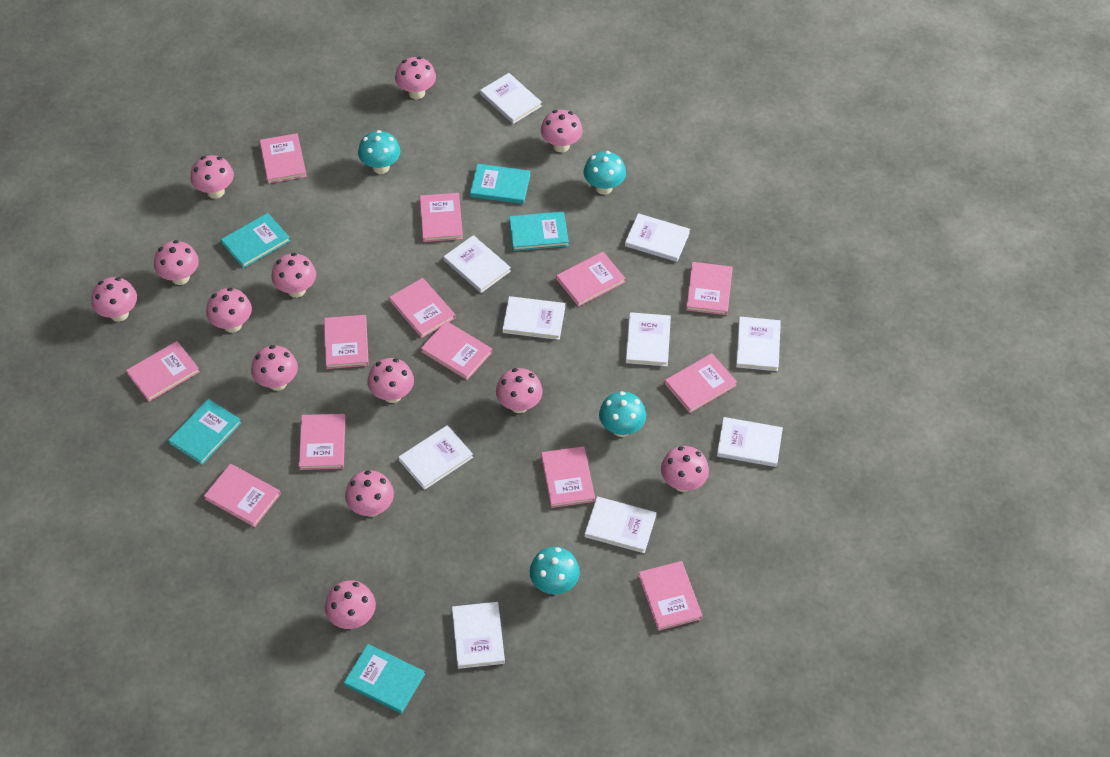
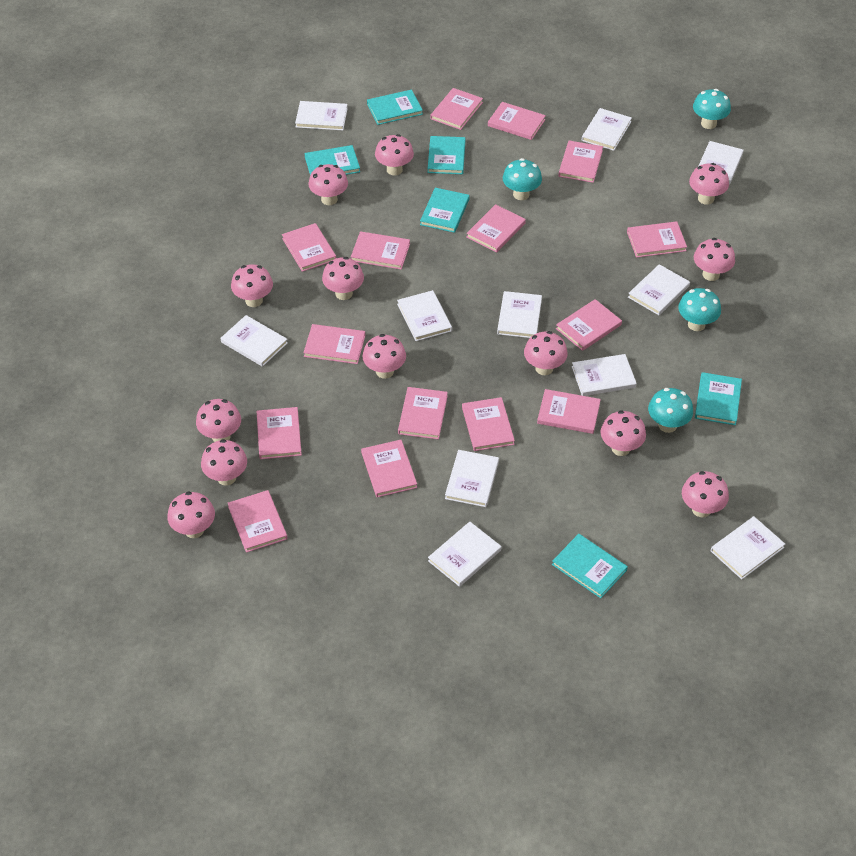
pink book: 13 -> 15
turquoise book: 5 -> 6
white book: 10 -> 11

